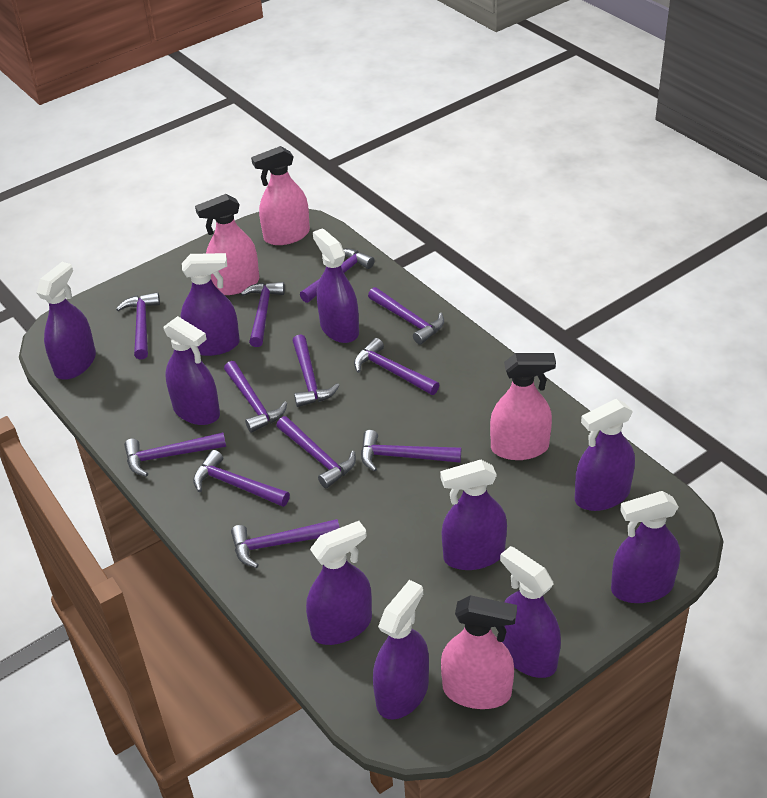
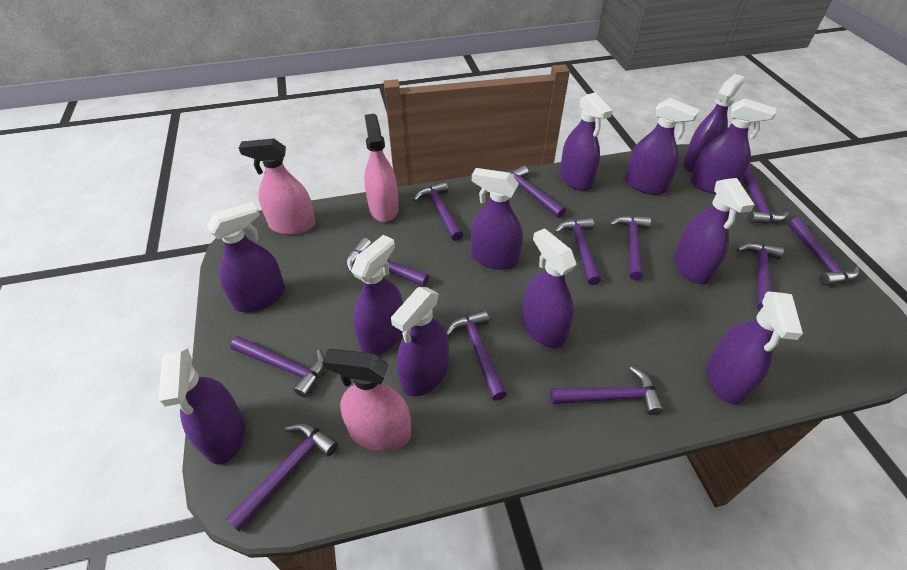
pink spray bottle: 4 -> 3
purple spray bottle: 10 -> 12

